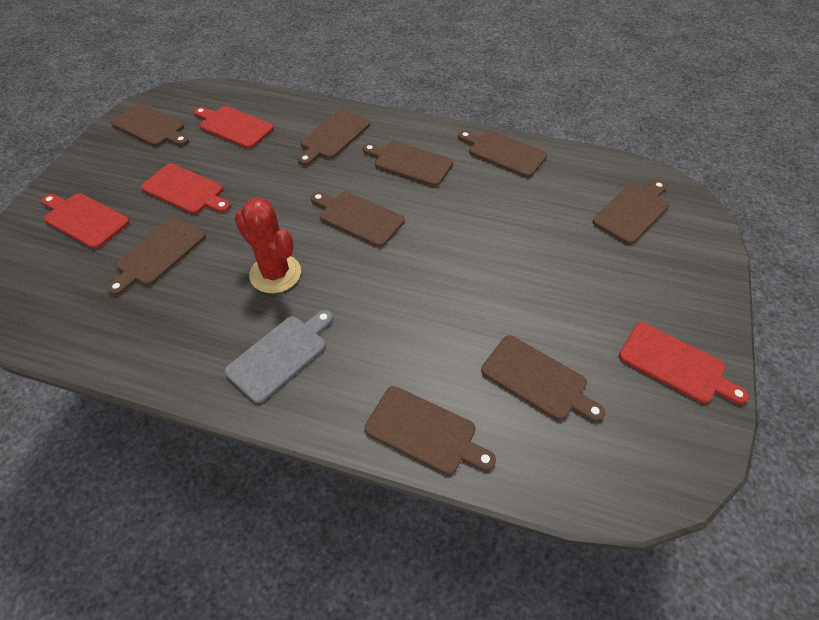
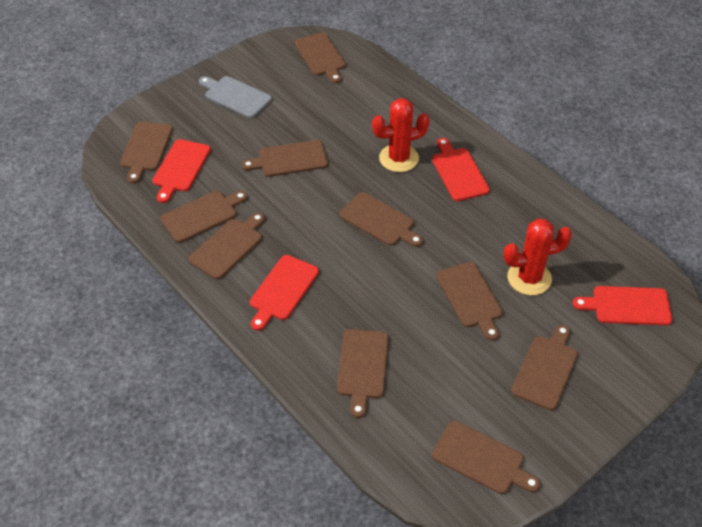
brown cutting board: 9 -> 10
red cactus: 1 -> 2

